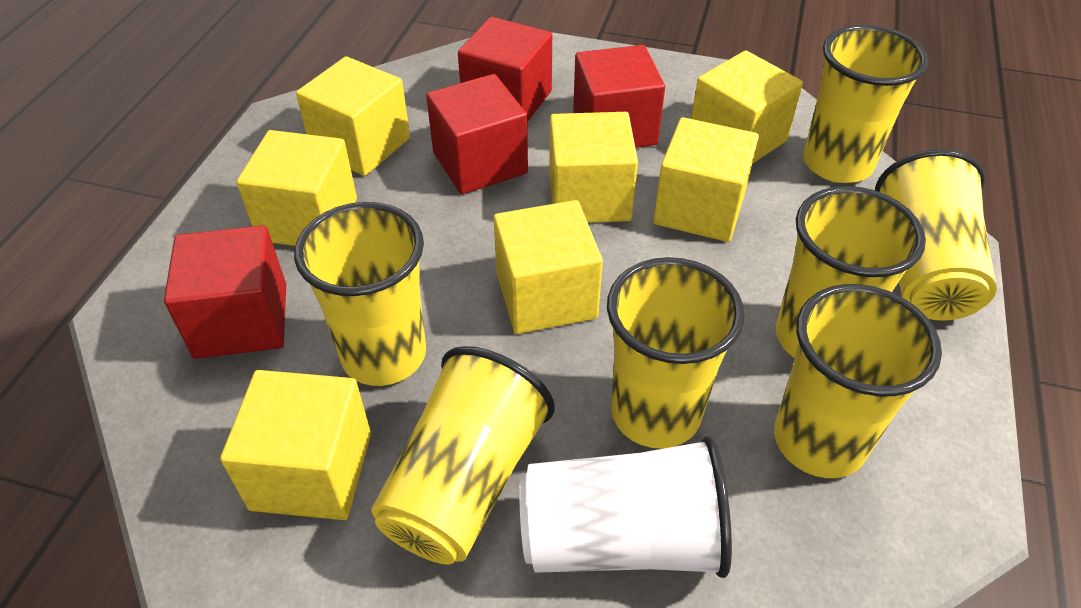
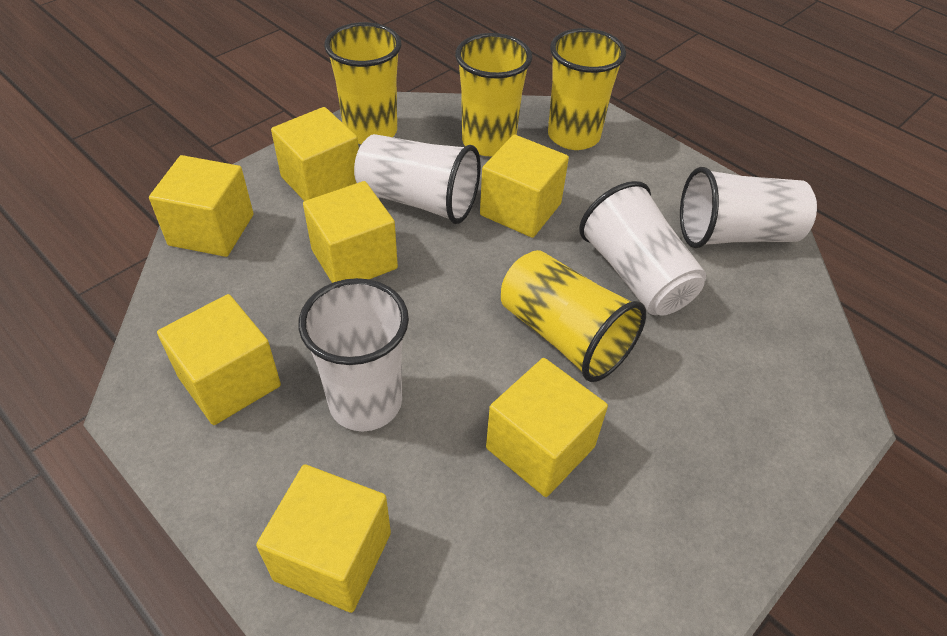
red cube: 4 -> 0
white cup: 1 -> 4
yellow cup: 7 -> 4

